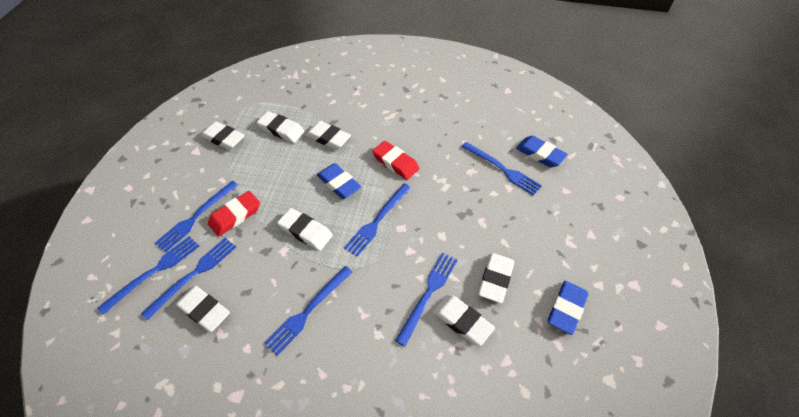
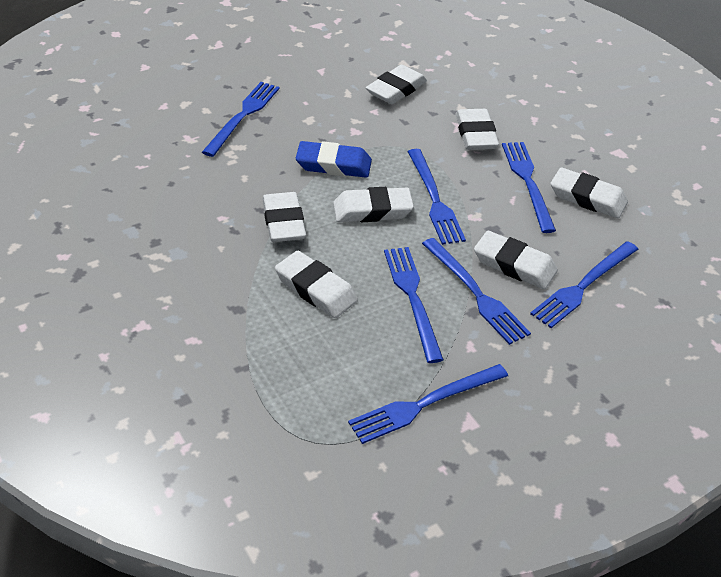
blue eraser: 3 -> 1
red eraser: 2 -> 0

